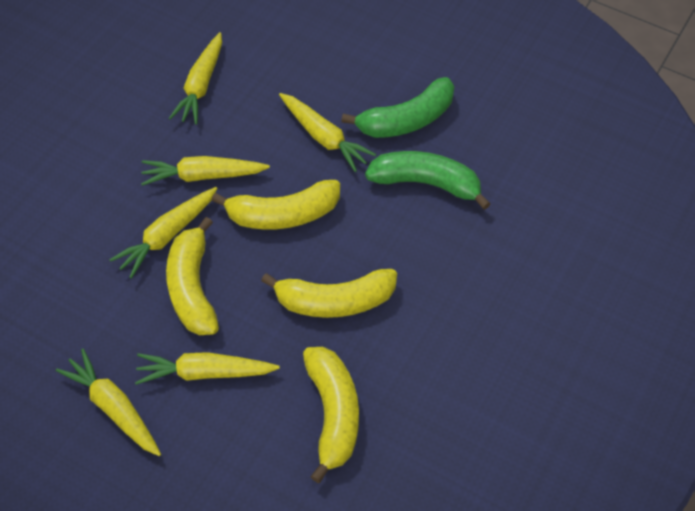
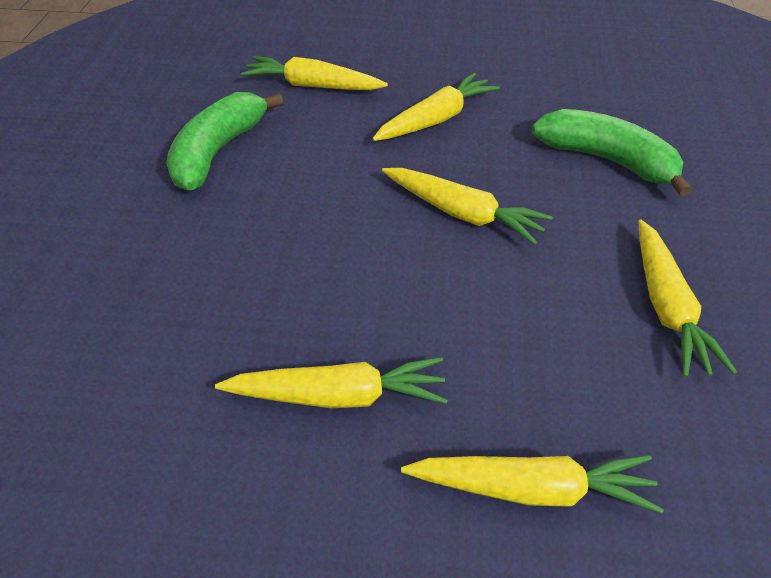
yellow banana: 4 -> 0

